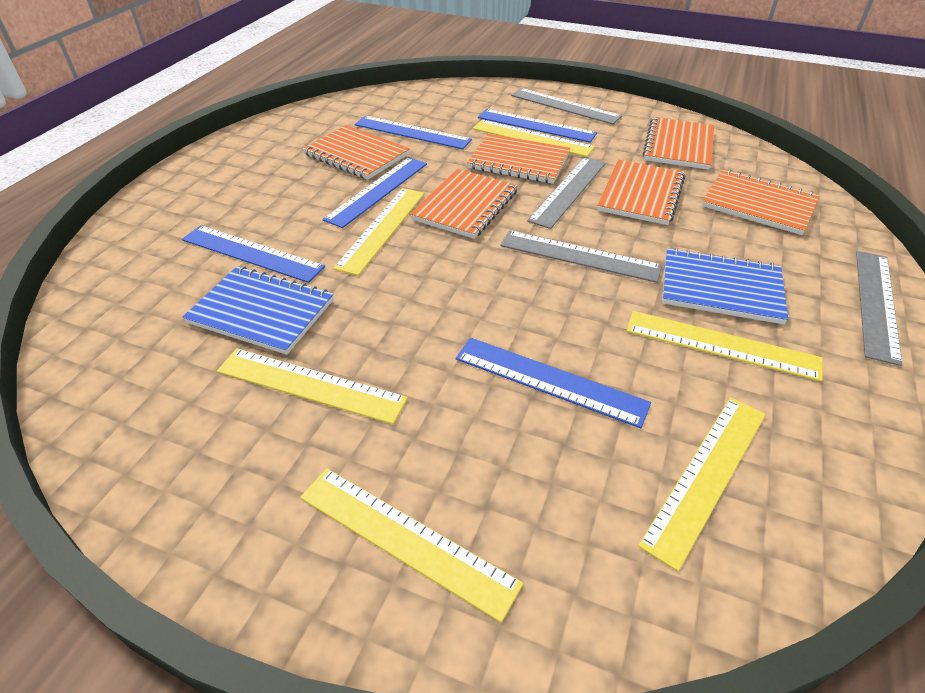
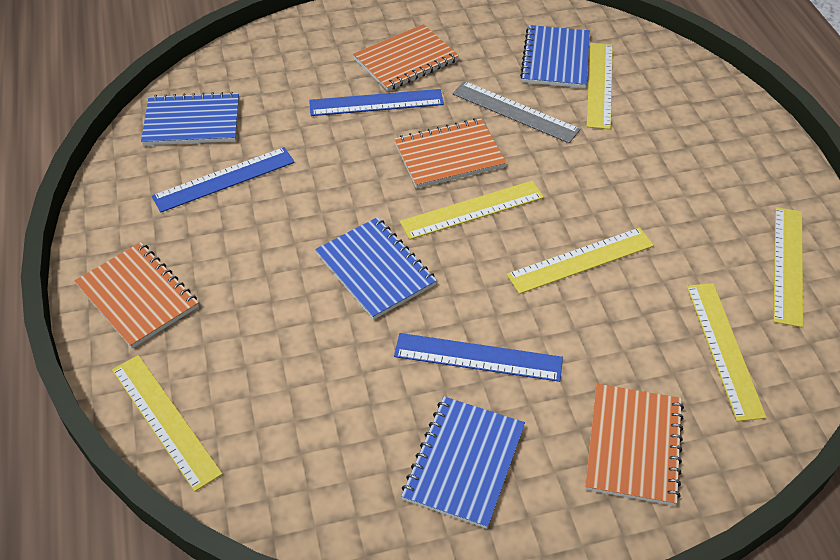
blue notebook: 2 -> 4
blue ruler: 5 -> 3
grey ruler: 4 -> 1
orange notebook: 6 -> 4

